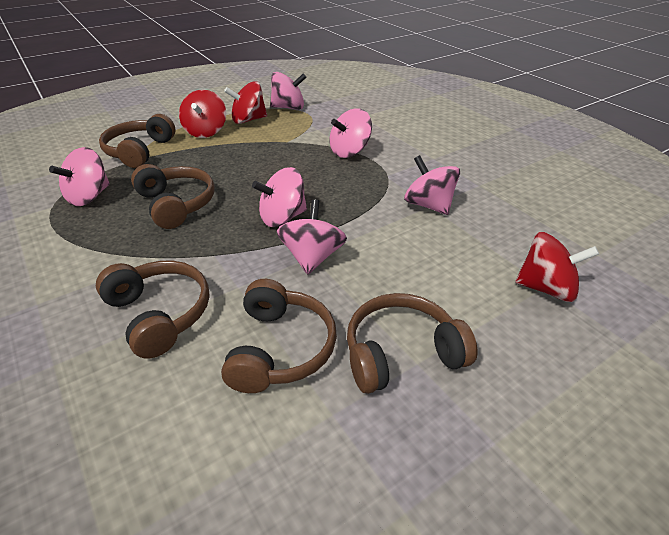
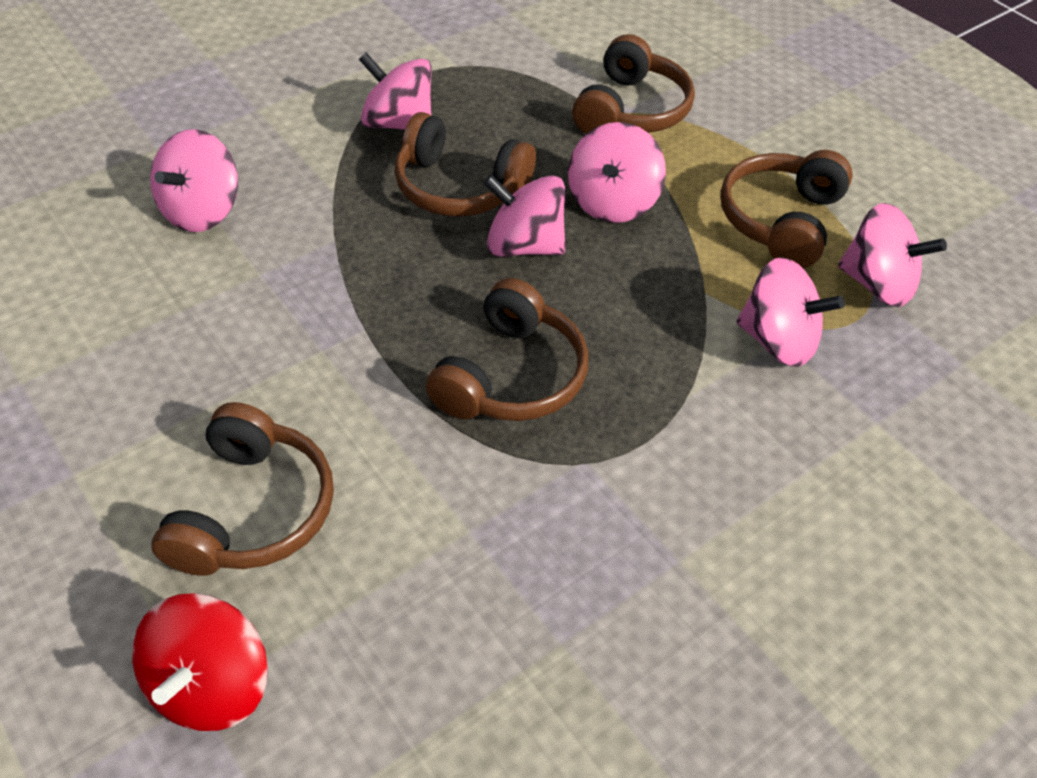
red spinning top: 3 -> 1

